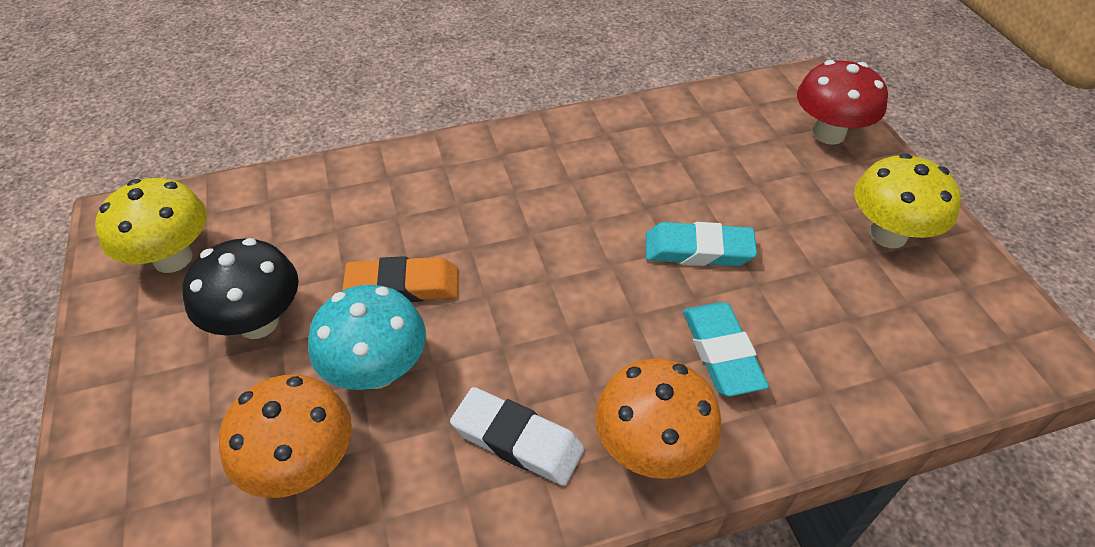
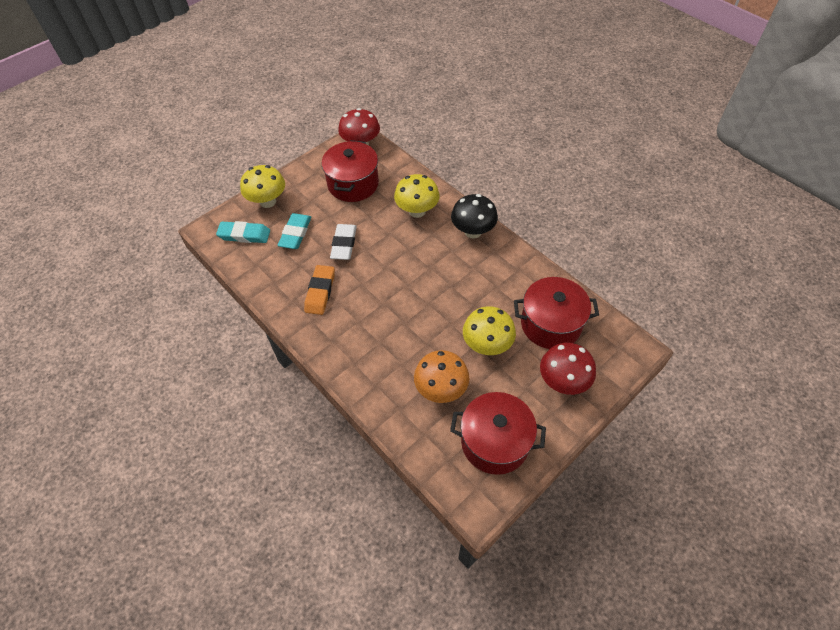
orange mushroom: 2 -> 1
red mushroom: 1 -> 2
red pot: 0 -> 3
turquoise mushroom: 1 -> 0
yellow mushroom: 2 -> 3

